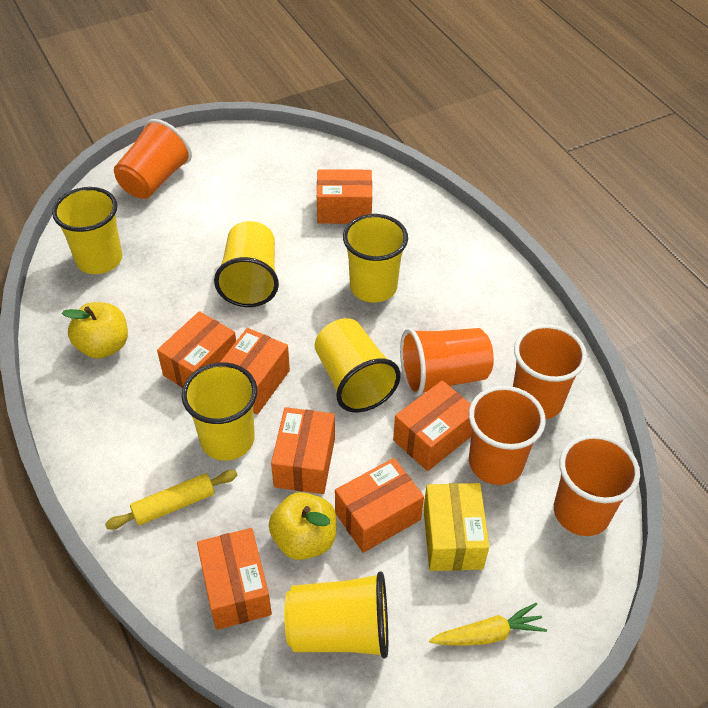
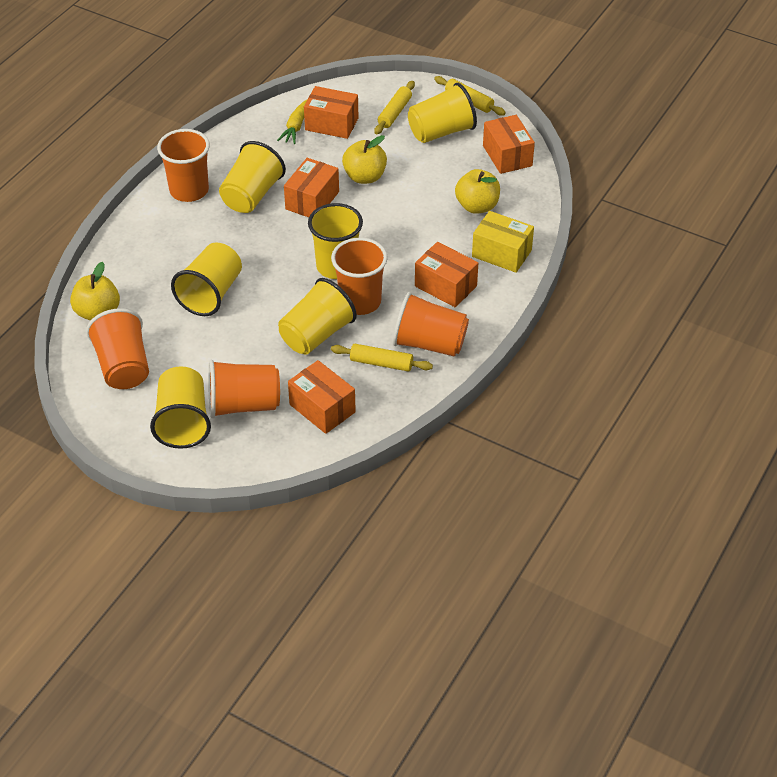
orange box: 7 -> 5
yellow apple: 2 -> 3
yellow rolling pin: 1 -> 3

